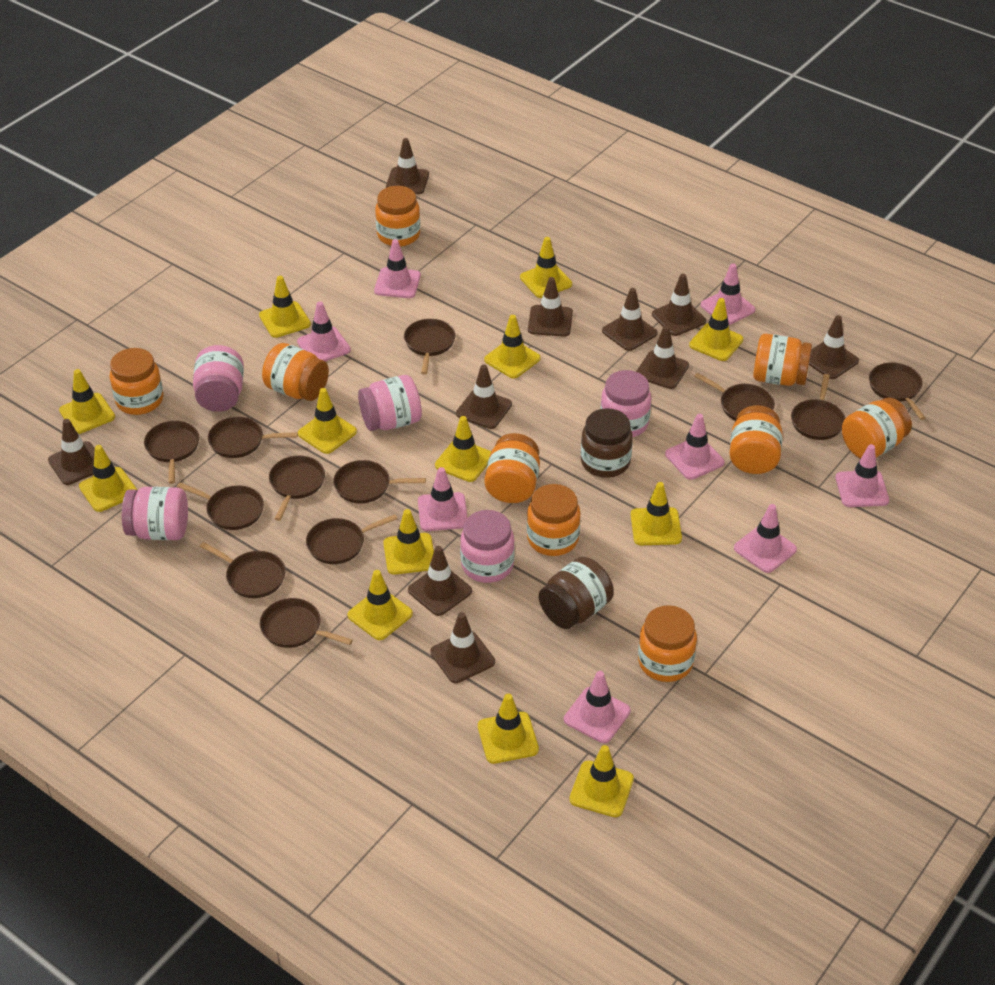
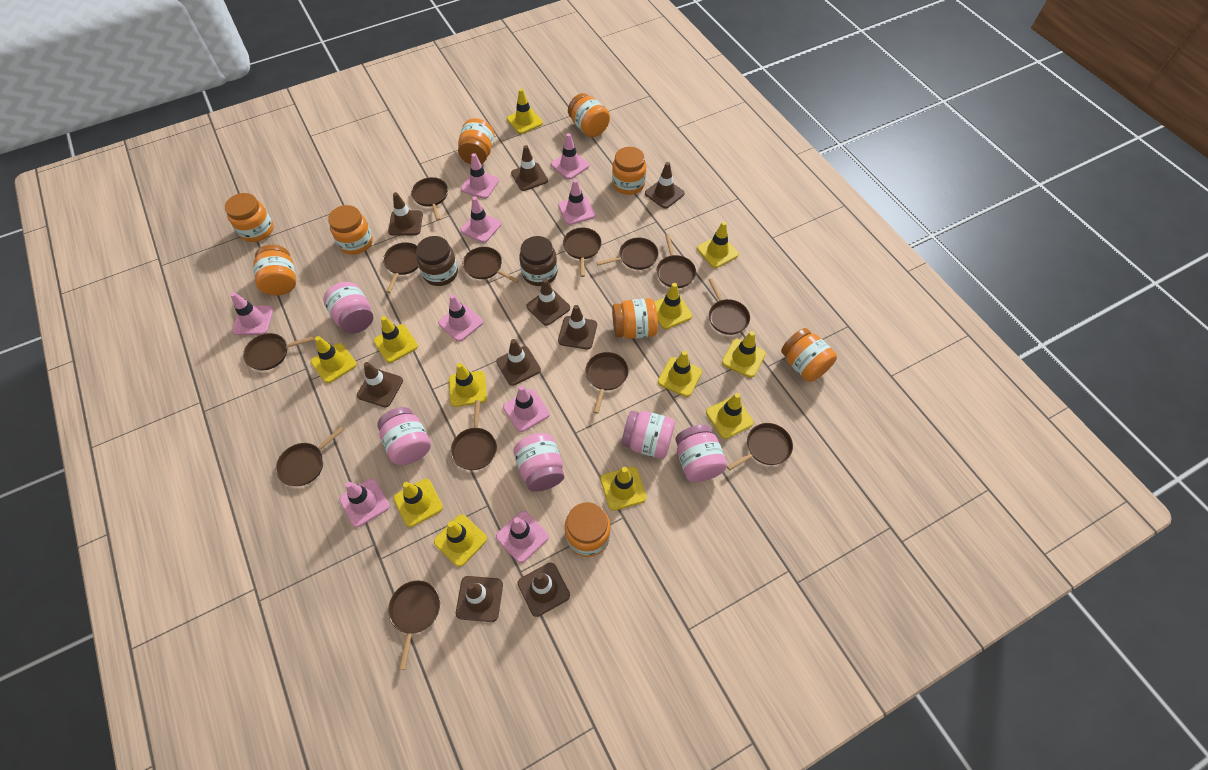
brown pan: 12 -> 13
brown traffic cone: 10 -> 9
pink traffic cone: 8 -> 9
yellow traffic cone: 13 -> 12

